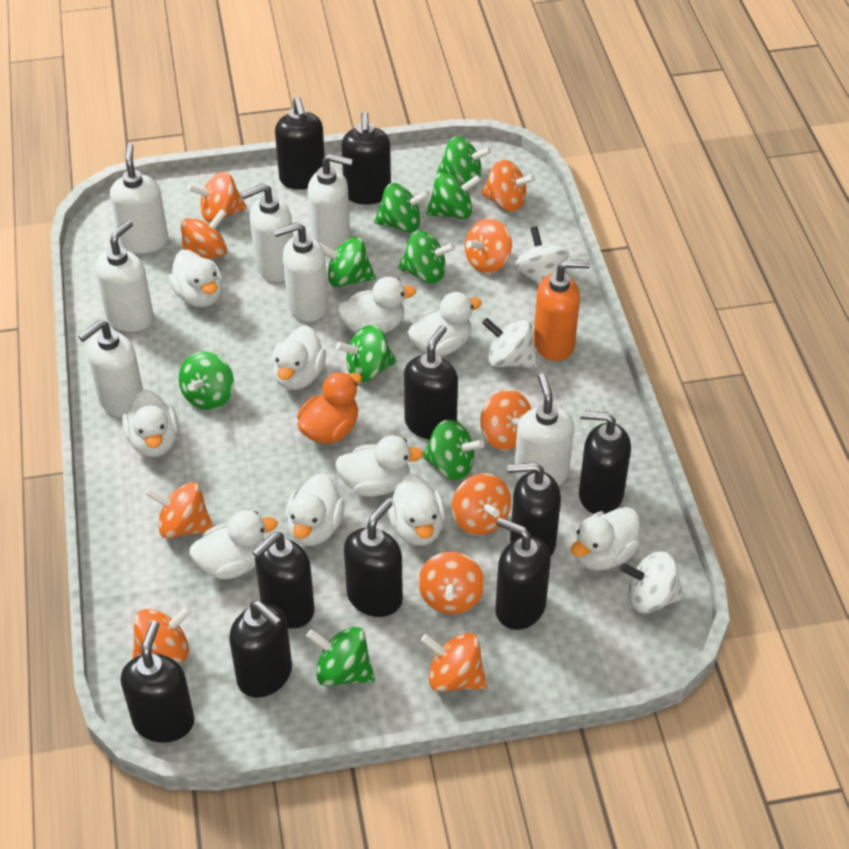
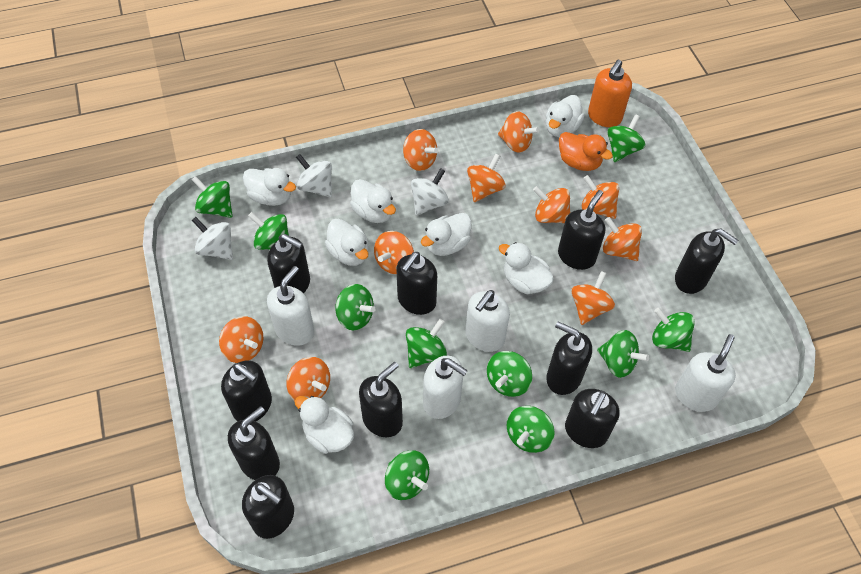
green spinning top: 9 -> 10
white duck: 10 -> 7
white soap dispenser: 7 -> 4

